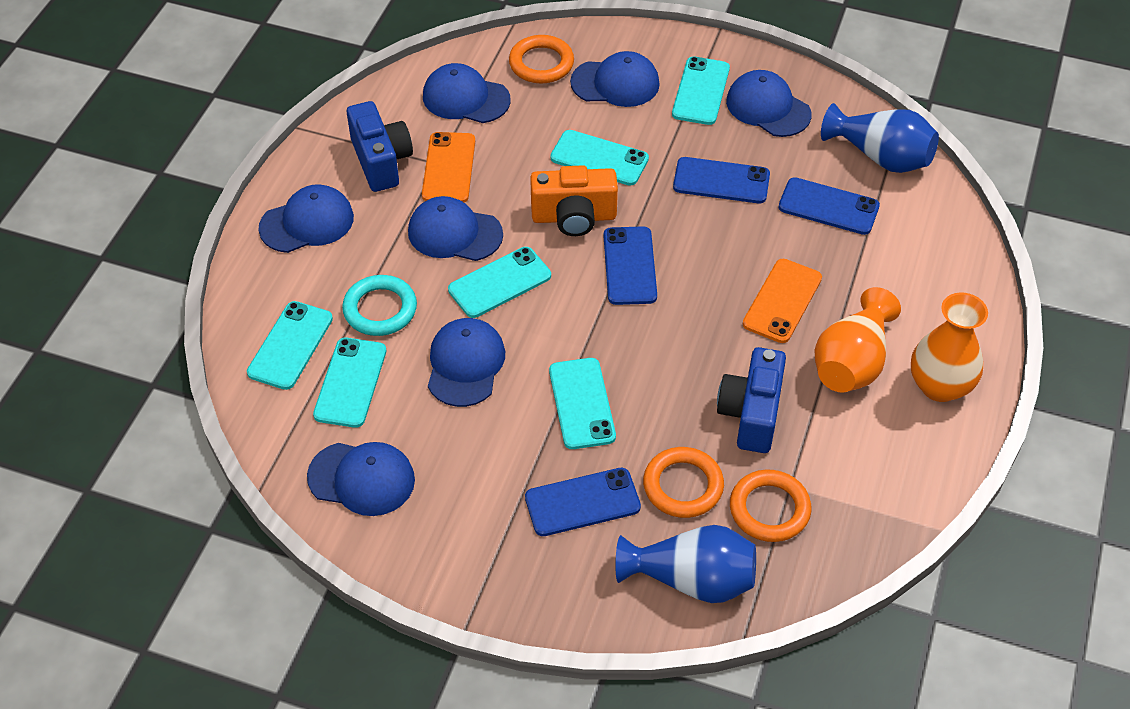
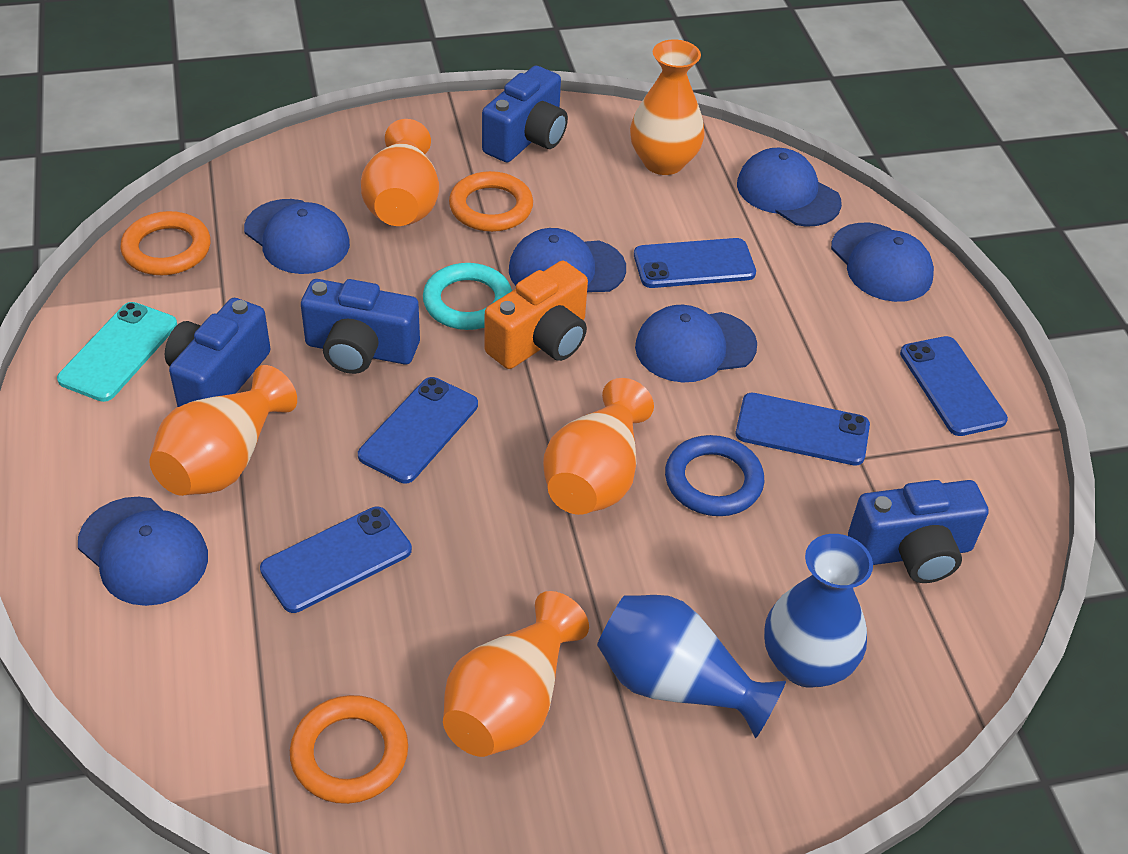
blue camera: 2 -> 4
blue cap: 7 -> 6
blue phone: 4 -> 5
blue ring: 0 -> 1
orange phone: 2 -> 0
orange vase: 2 -> 5
turquoise phone: 6 -> 1

